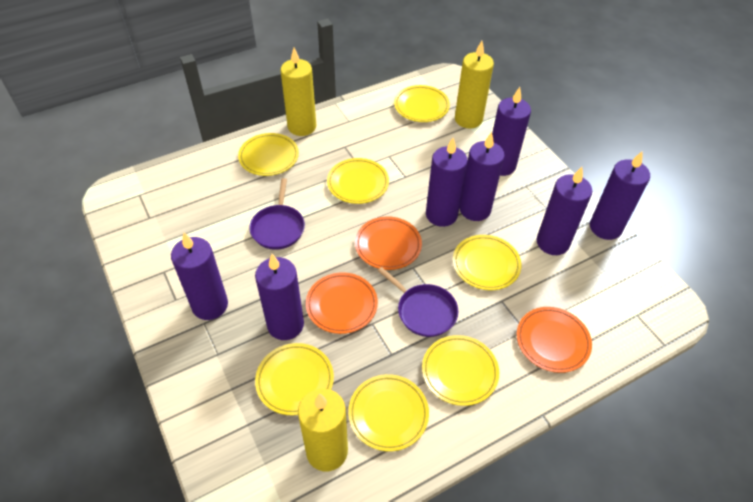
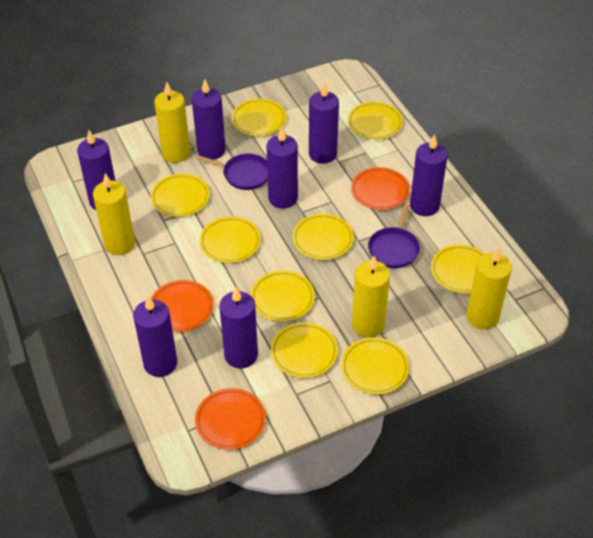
yellow candle: 3 -> 4
yellow plate: 7 -> 9

